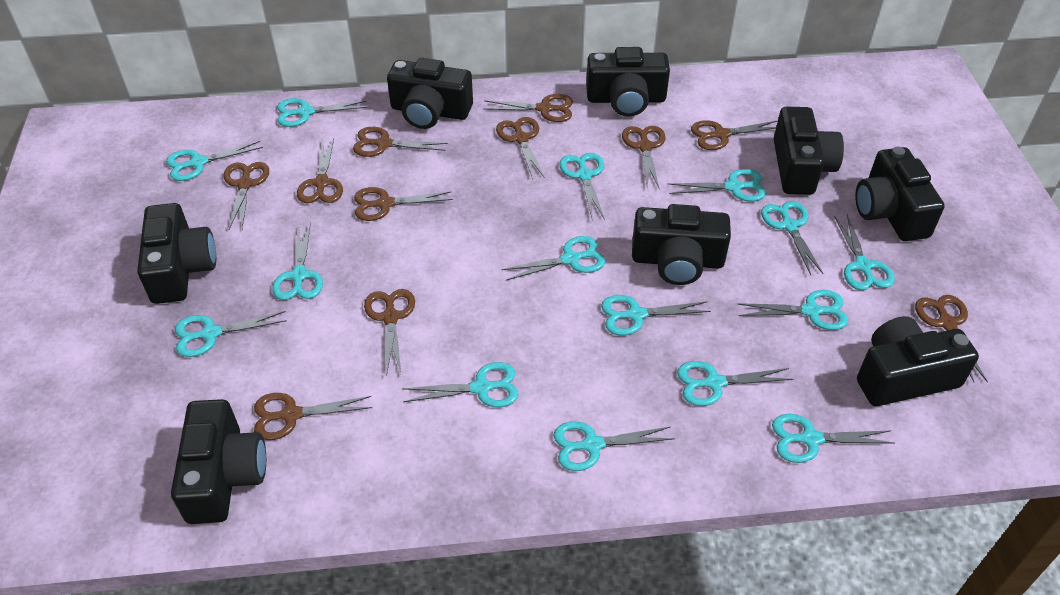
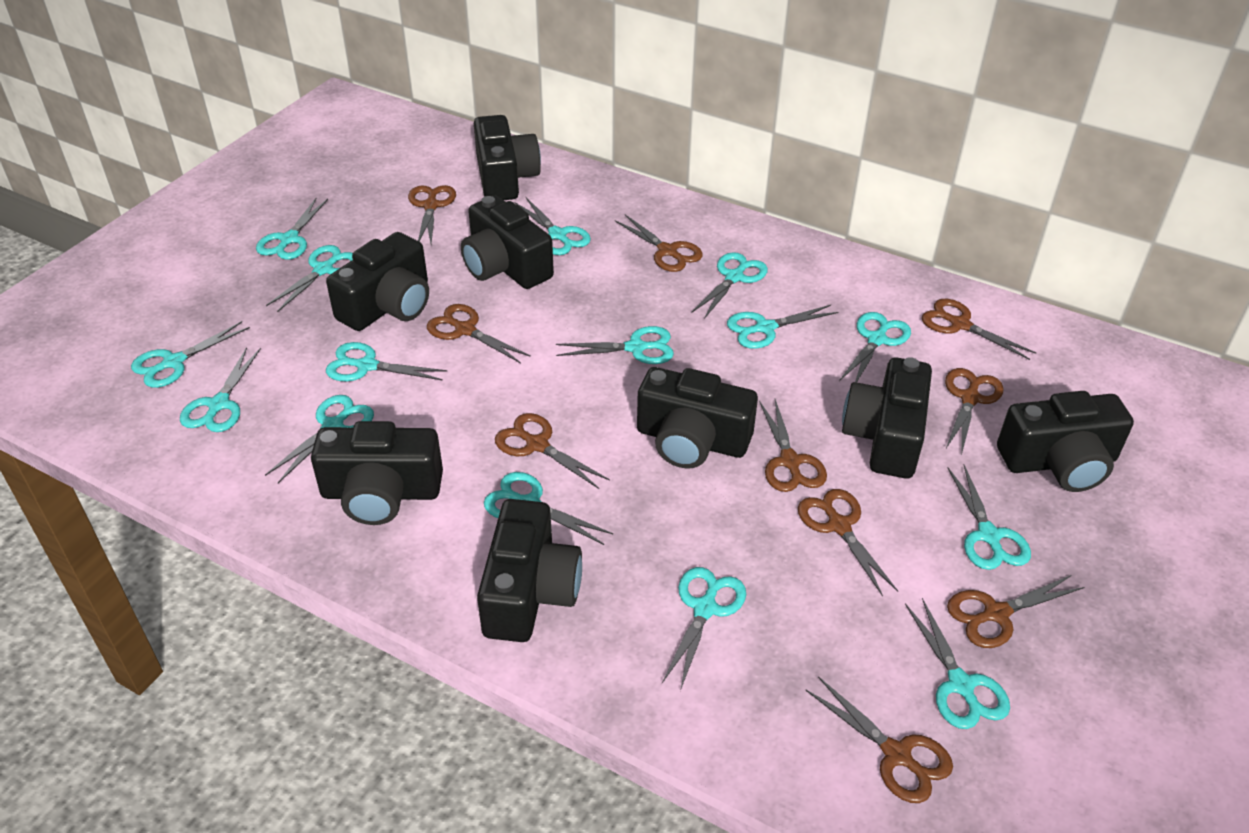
brown scissors: 11 -> 10

